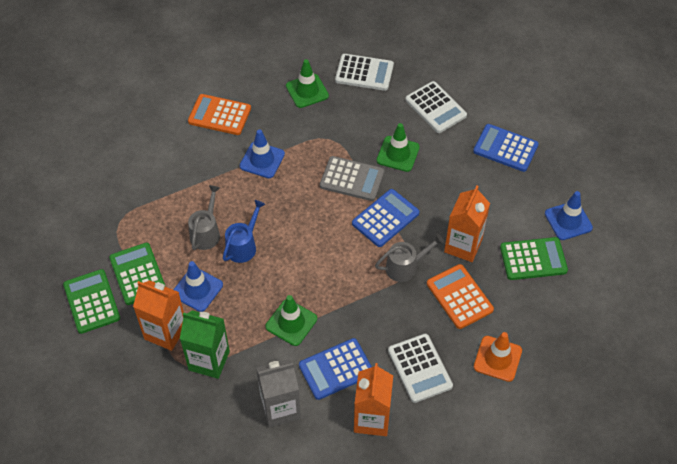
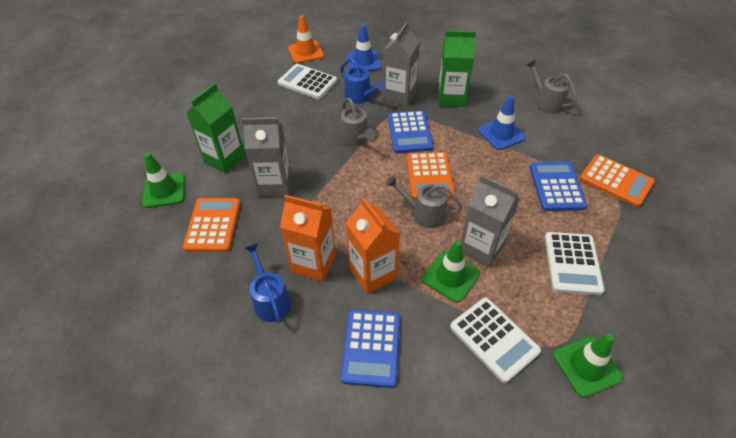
blue traffic cone: 3 -> 2
blue watering can: 1 -> 2
green calculator: 3 -> 0
green carton: 1 -> 2
grey calculator: 1 -> 0
grey carton: 1 -> 3
grey watering can: 2 -> 3
orange calculator: 2 -> 3
orange carton: 3 -> 2

